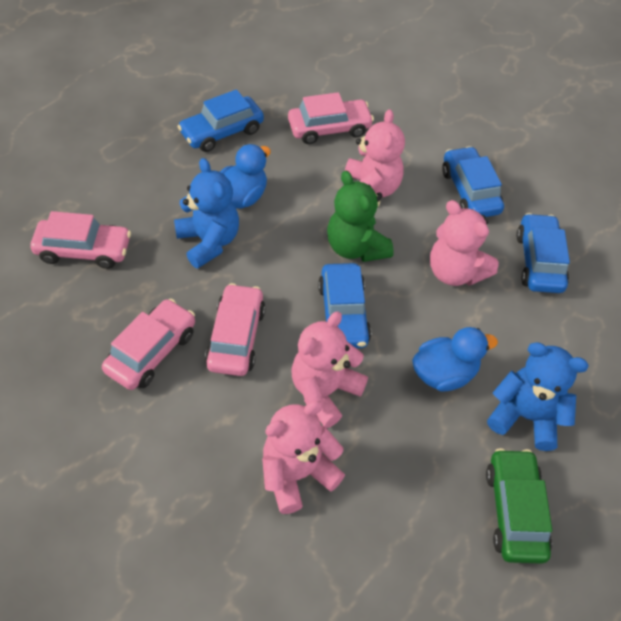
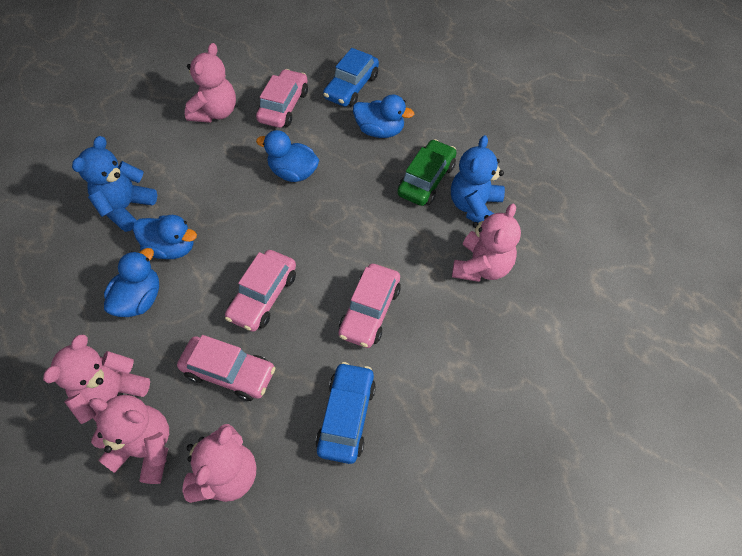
blue car: 4 -> 2
blue duck: 2 -> 4
green teddy bear: 1 -> 0
pink teddy bear: 4 -> 5

